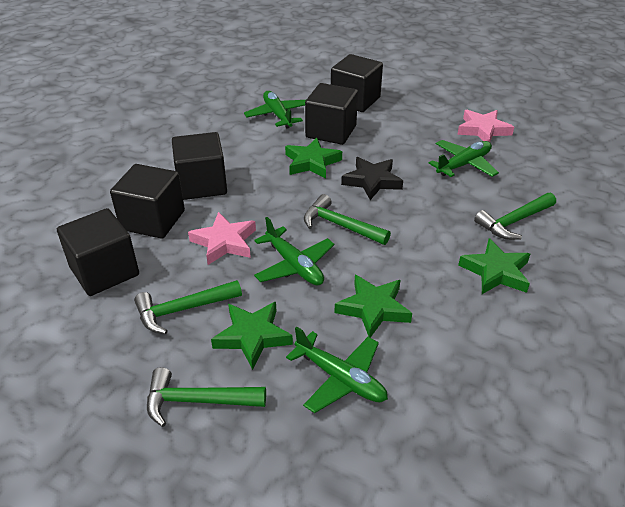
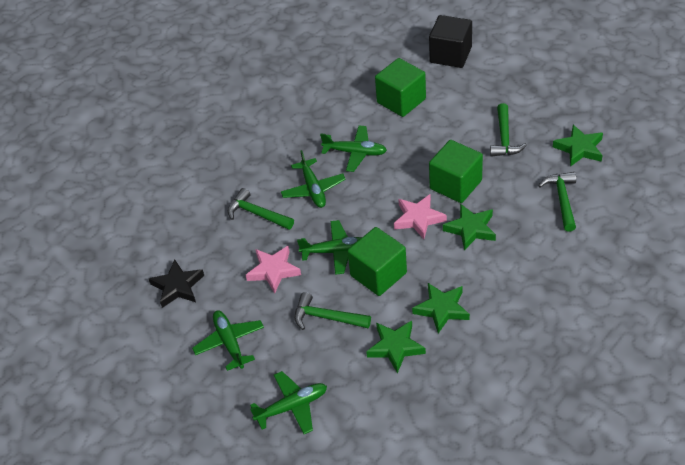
black cube: 5 -> 1
green cube: 0 -> 3
green plane: 4 -> 5

